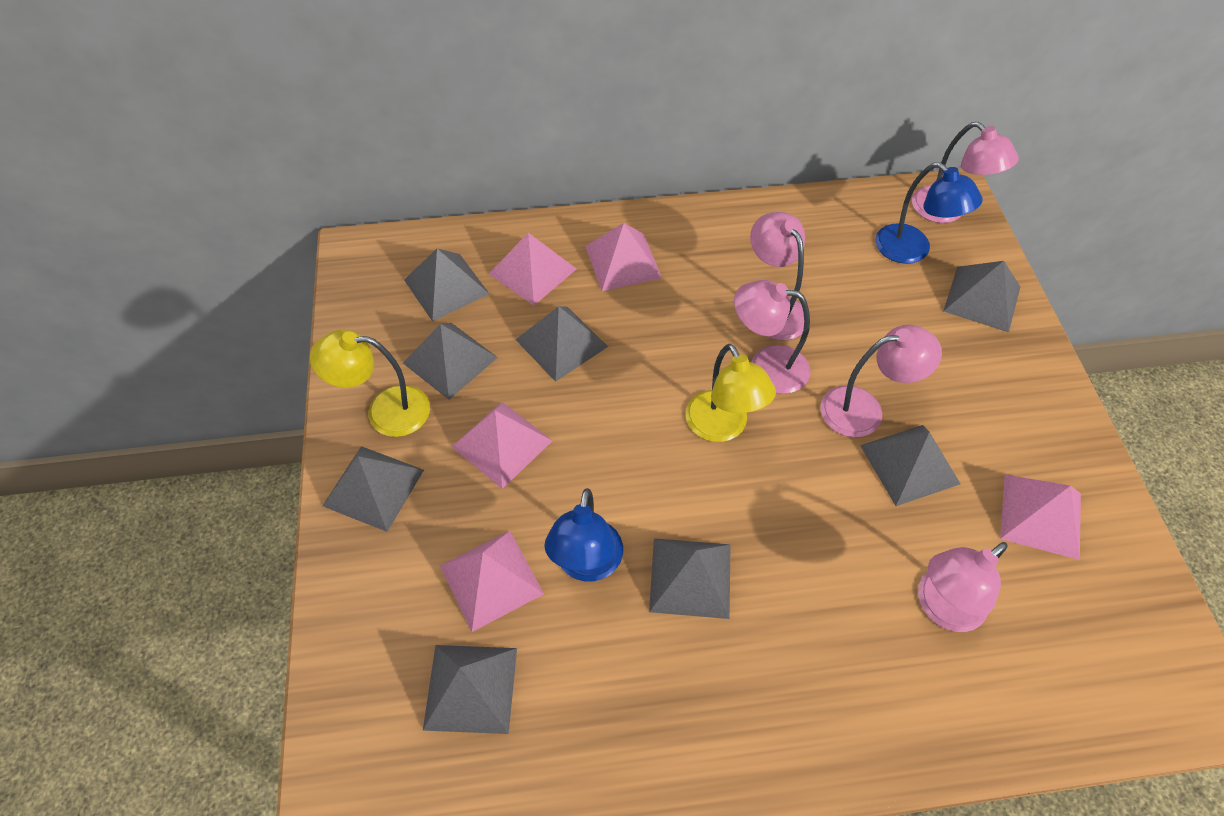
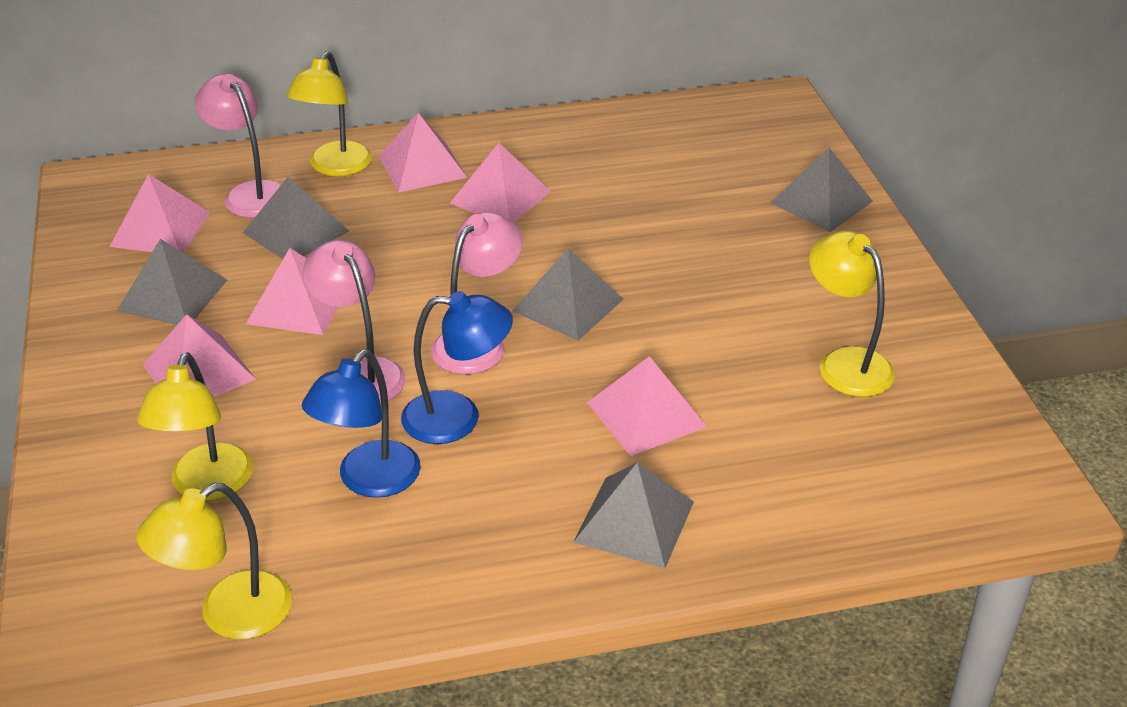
grey pyramid: 8 -> 5
pink lamp: 5 -> 3
pink pyramid: 5 -> 6
yellow lamp: 2 -> 4

